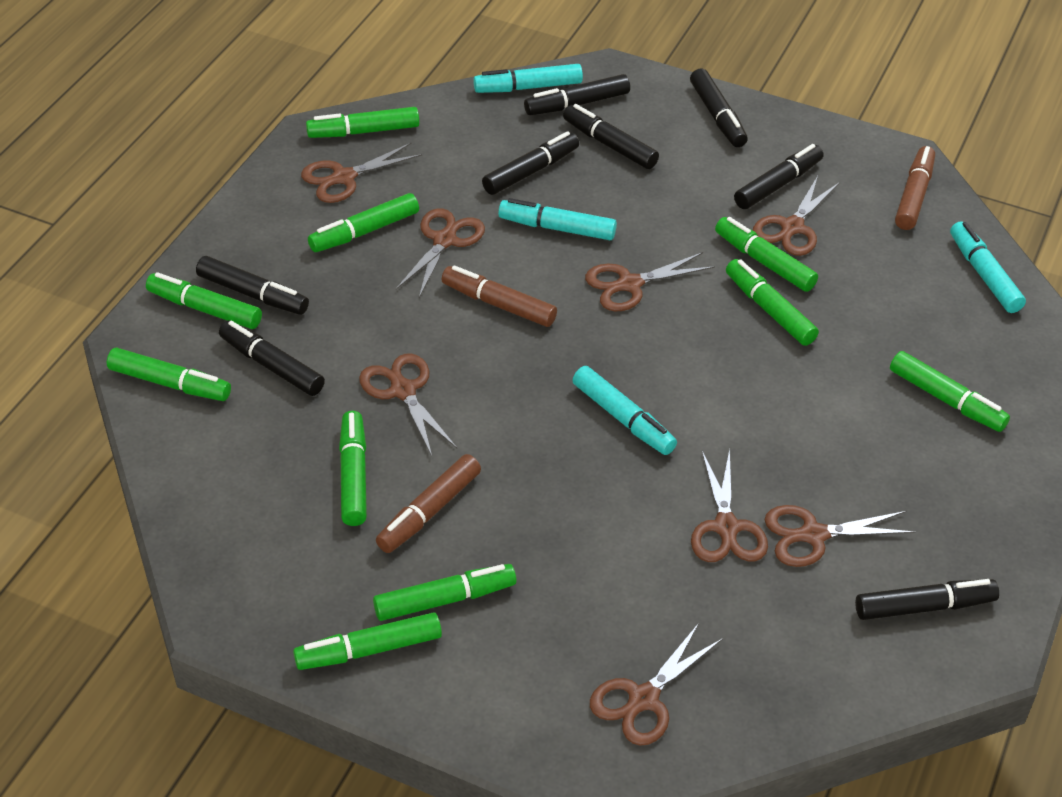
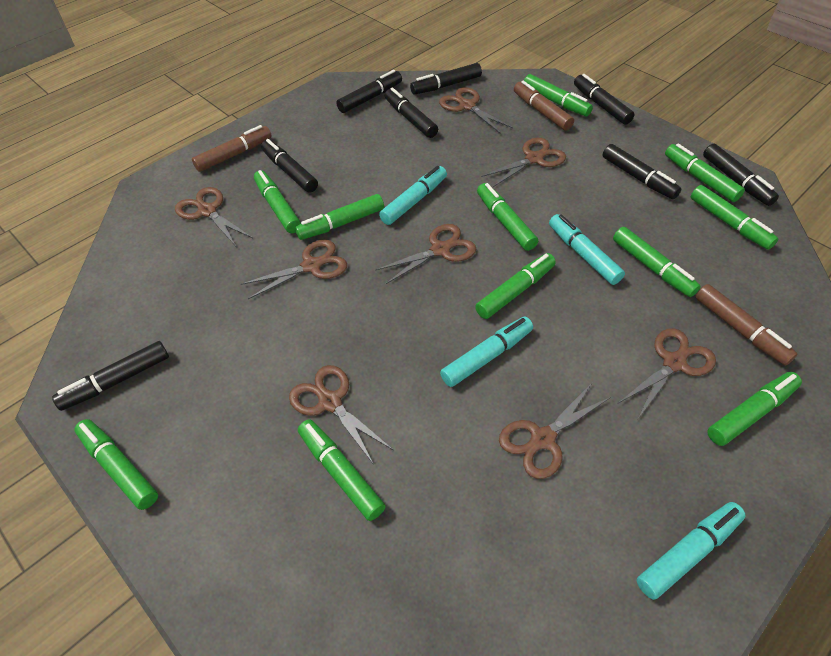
green marker: 10 -> 11

